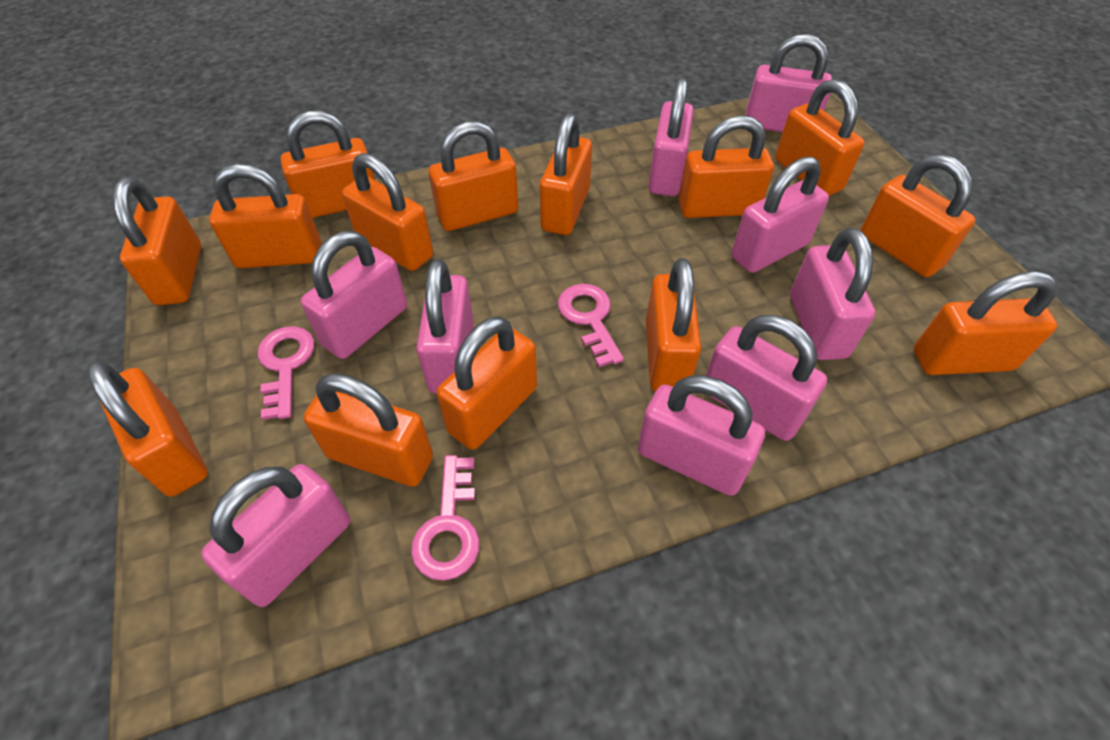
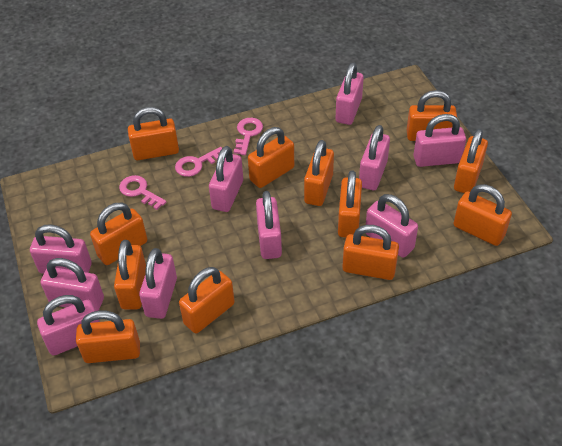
orange padlock: 14 -> 12
pink padlock: 9 -> 10

